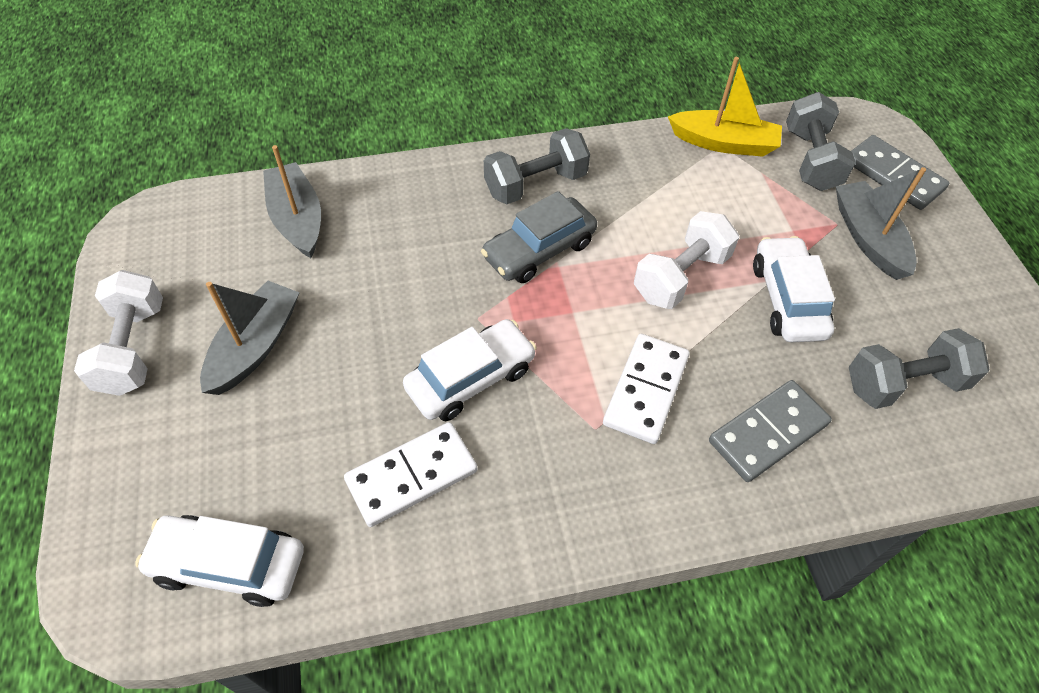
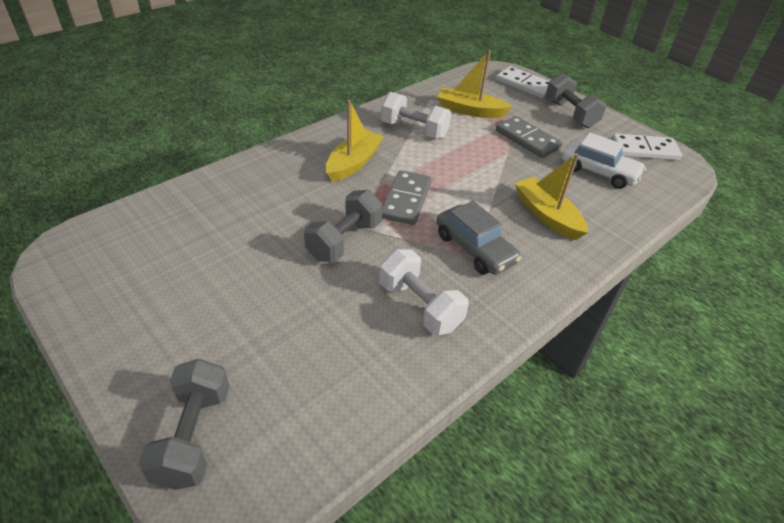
grey boat: 3 -> 0
white car: 3 -> 1
yellow boat: 1 -> 3

